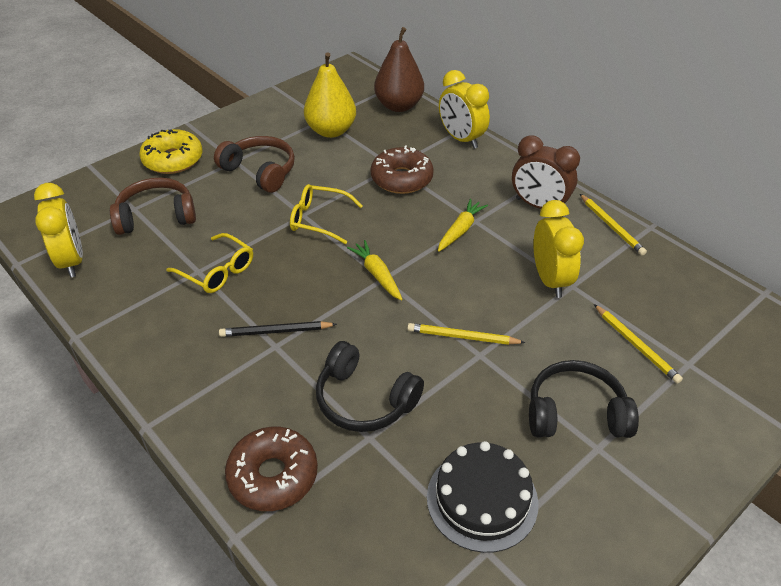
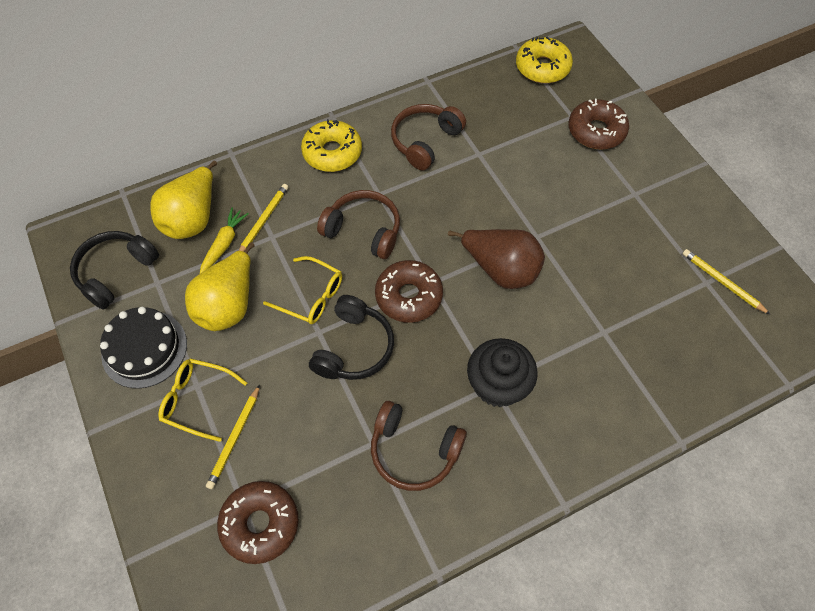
black cupcake: 0 -> 1
black pencil: 1 -> 0
brown clock: 1 -> 0
brown donut: 2 -> 3
brown headphones: 2 -> 3
yellow carrot: 2 -> 1
yellow clock: 3 -> 0
yellow donut: 1 -> 2
yellow pear: 1 -> 2

